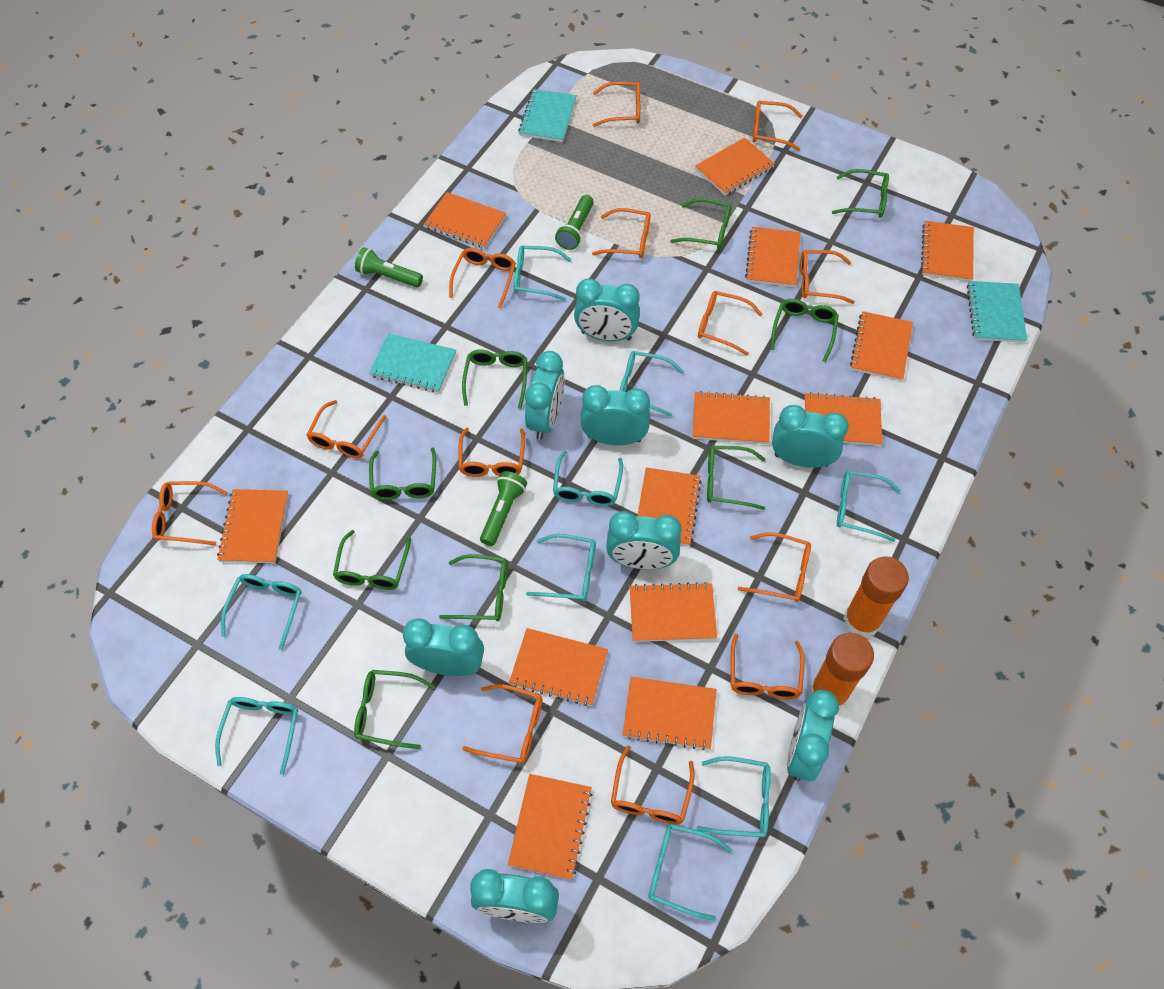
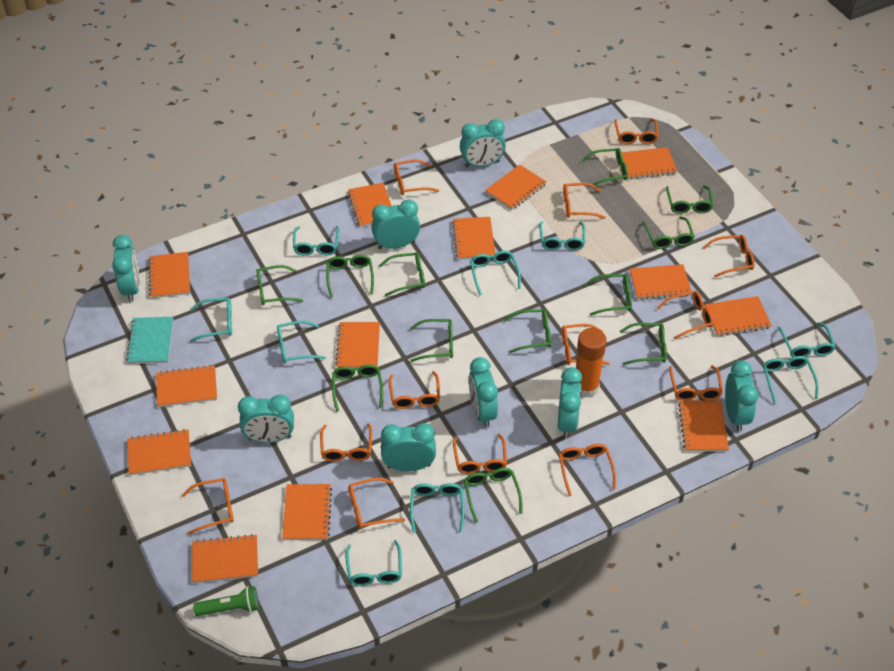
green flashlight: 3 -> 1
green glasses: 9 -> 12
orange glue stick: 2 -> 1
turquoise notebook: 3 -> 1

